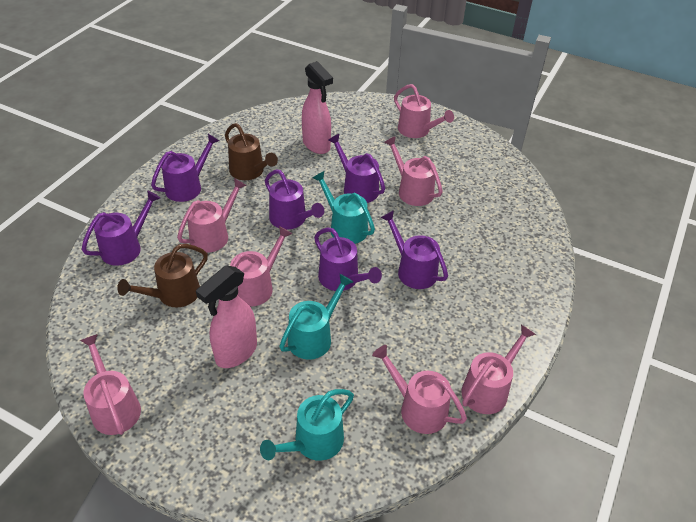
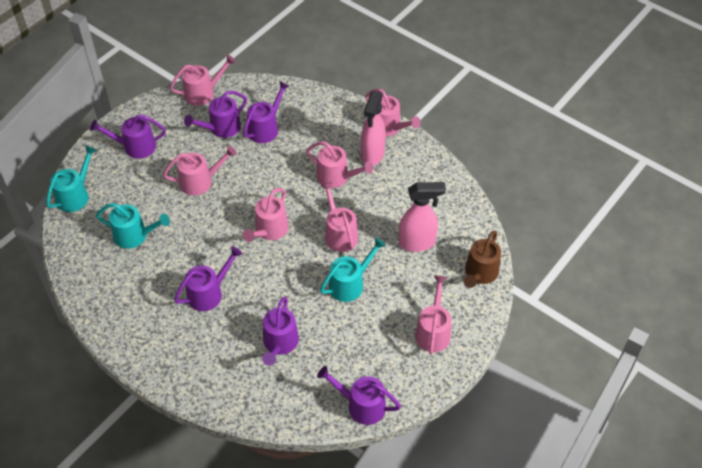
brown watering can: 2 -> 1

